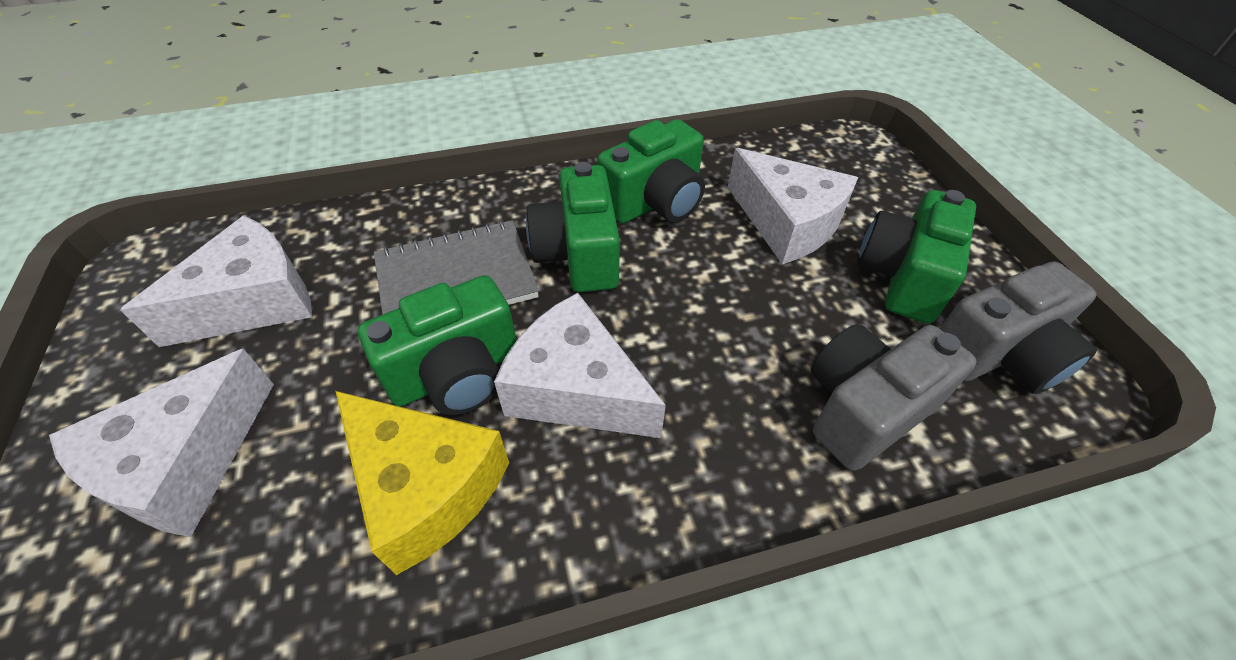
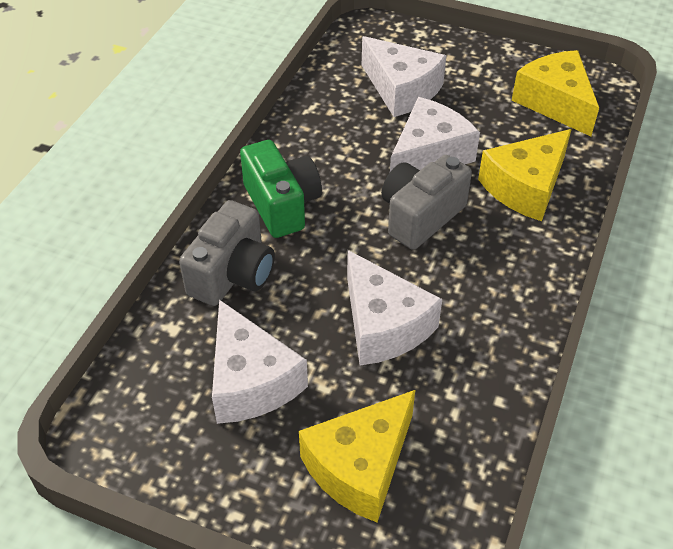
green camera: 4 -> 1
grey notebook: 1 -> 0
yellow cheese: 1 -> 3

